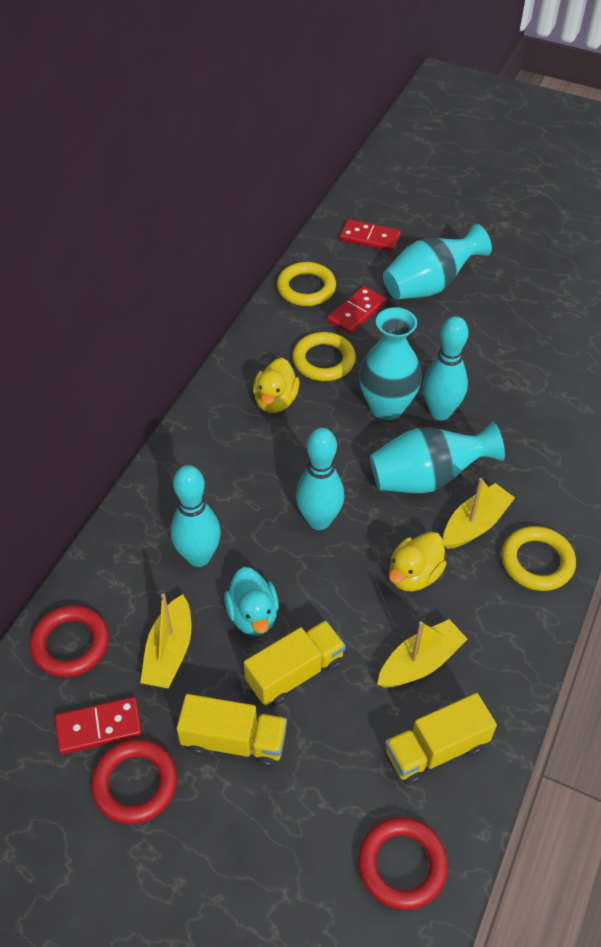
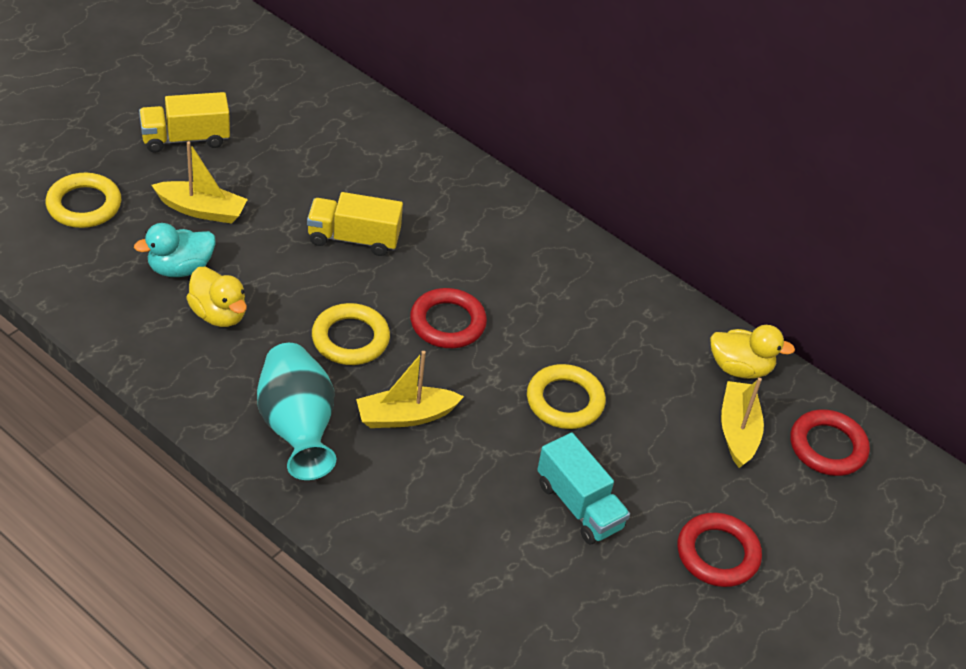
red domino: 3 -> 0
turquoise bowling pin: 3 -> 0
turquoise truck: 0 -> 1
turquoise vase: 3 -> 1
yellow truck: 3 -> 2

